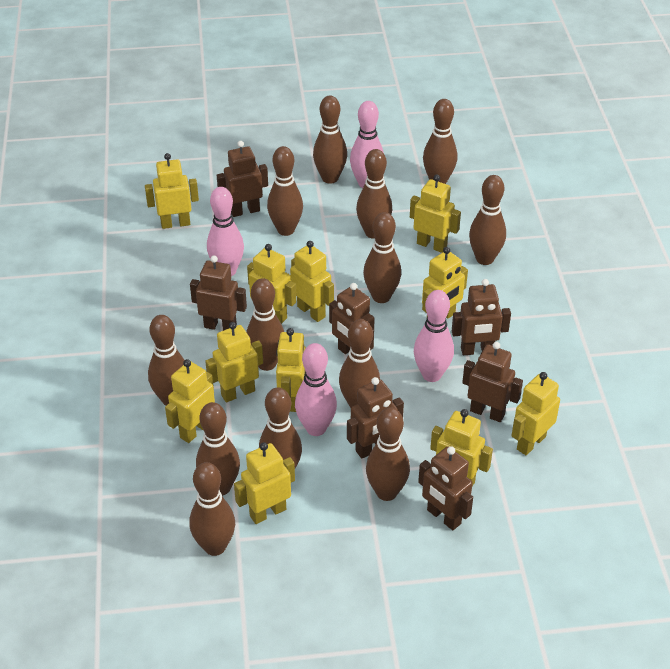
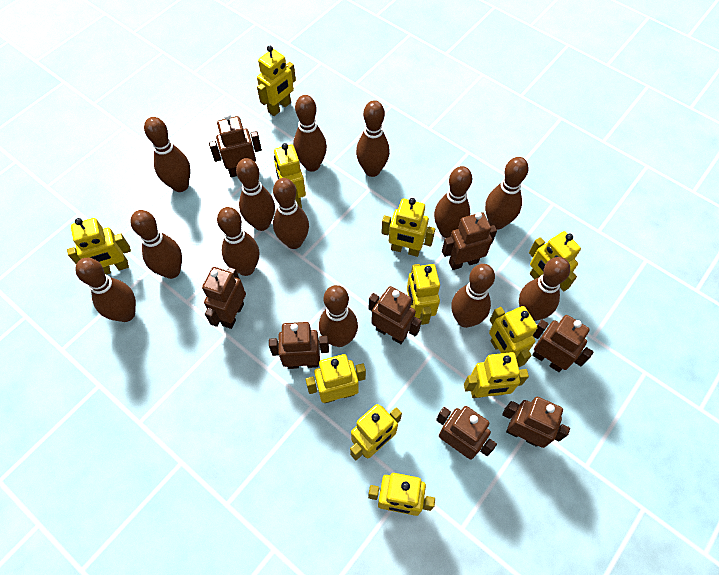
brown robot: 7 -> 8
pink bowling pin: 4 -> 0

